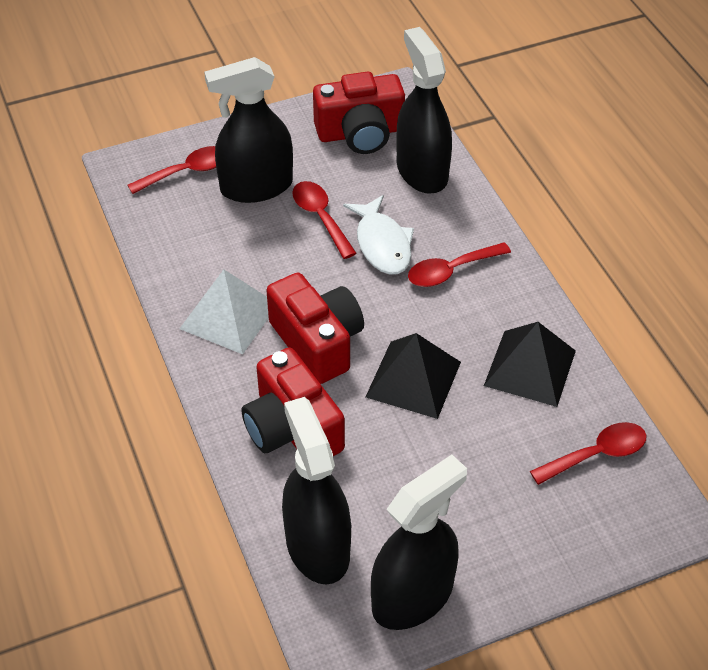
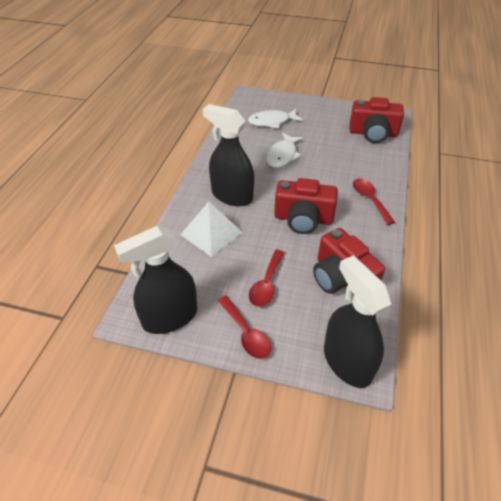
black pyramid: 2 -> 0
black spray bottle: 4 -> 3
red spoon: 4 -> 3
white fish: 1 -> 2

